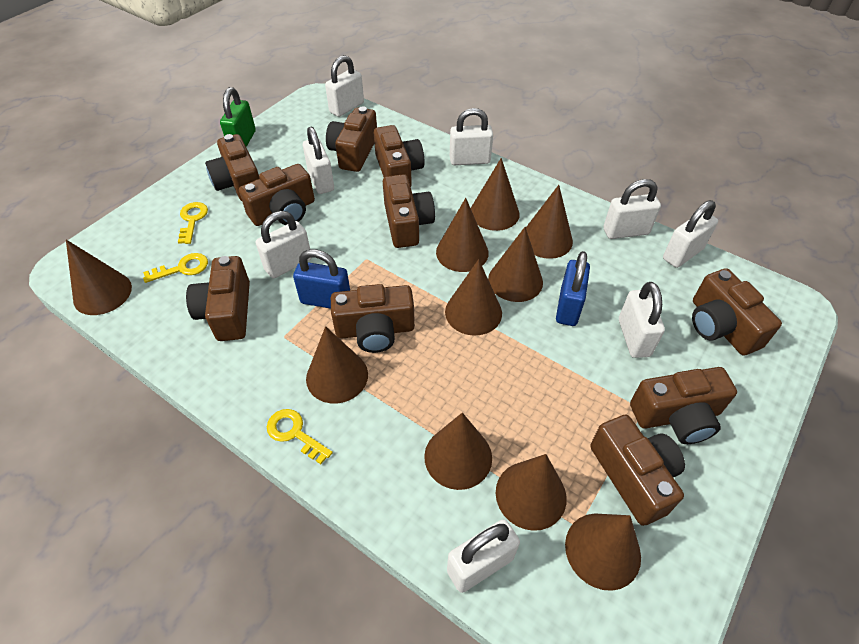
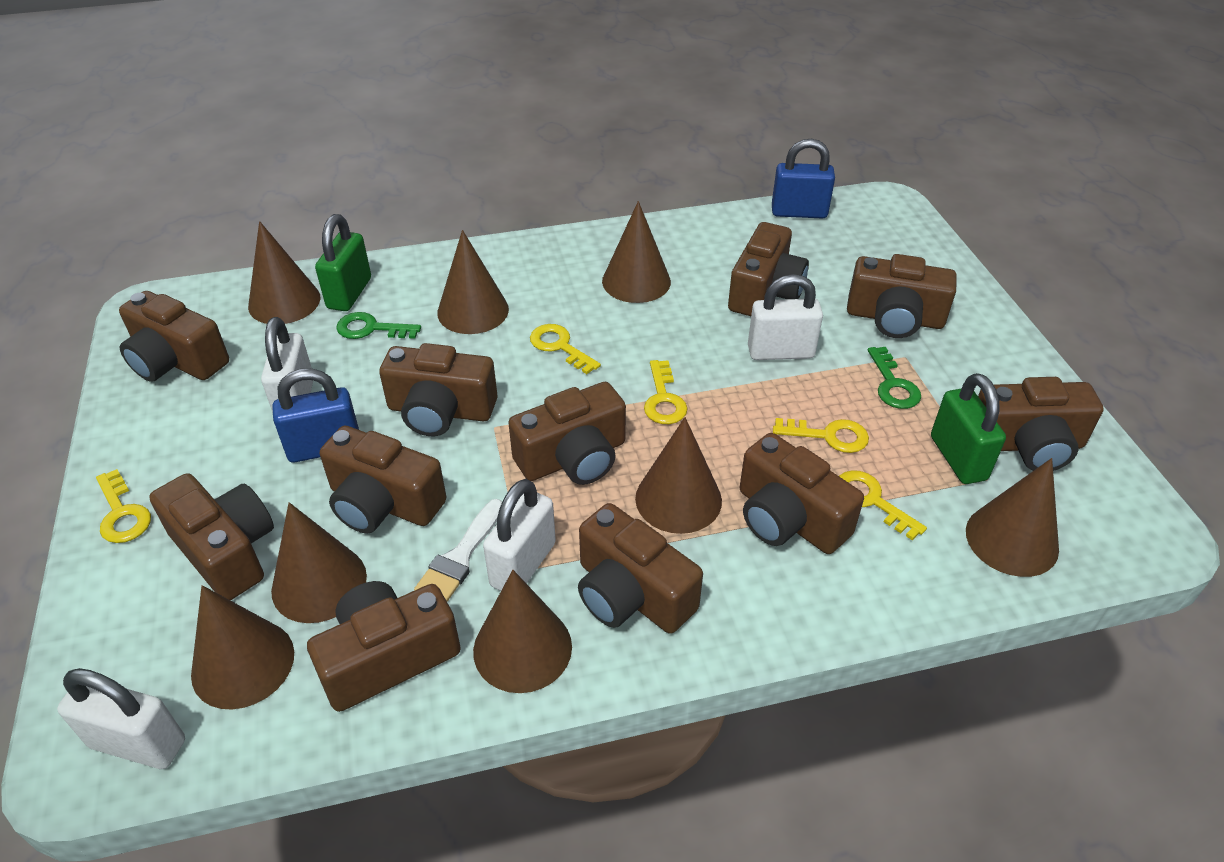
brown camera: 10 -> 11
brown cone: 10 -> 8
green key: 0 -> 2
green padlock: 1 -> 2
white brush: 0 -> 1
white padlock: 8 -> 4
yellow key: 3 -> 5

